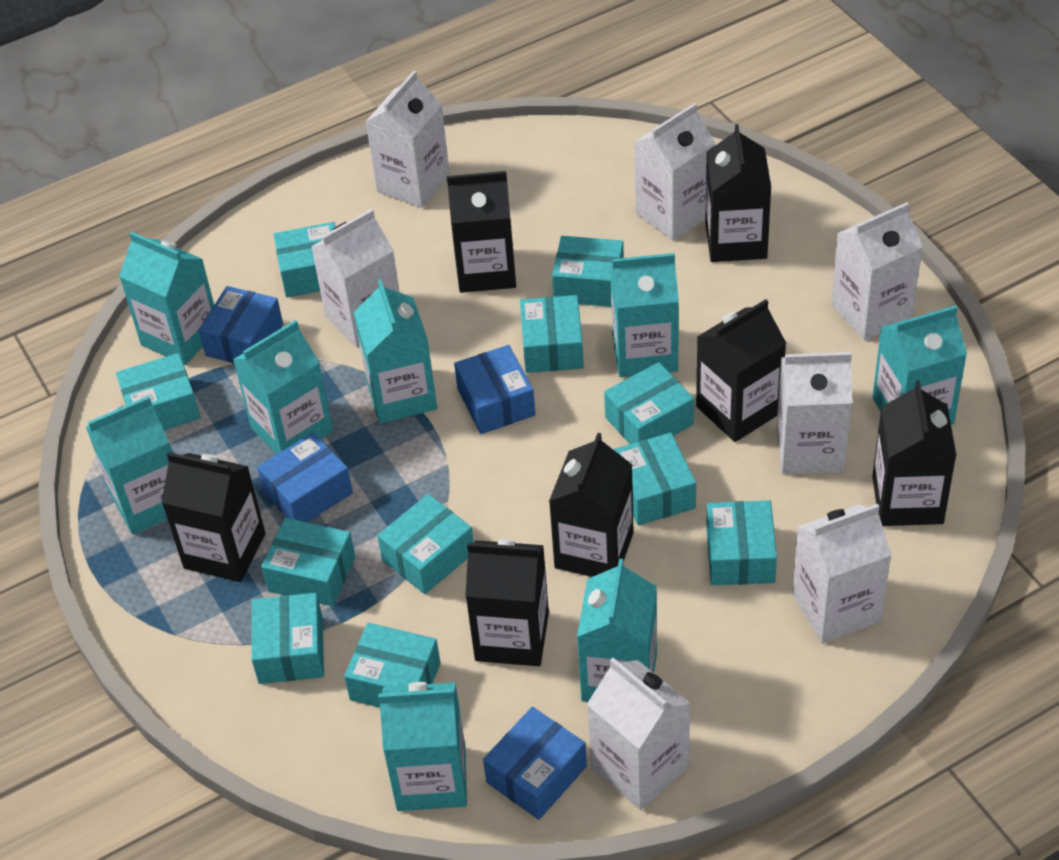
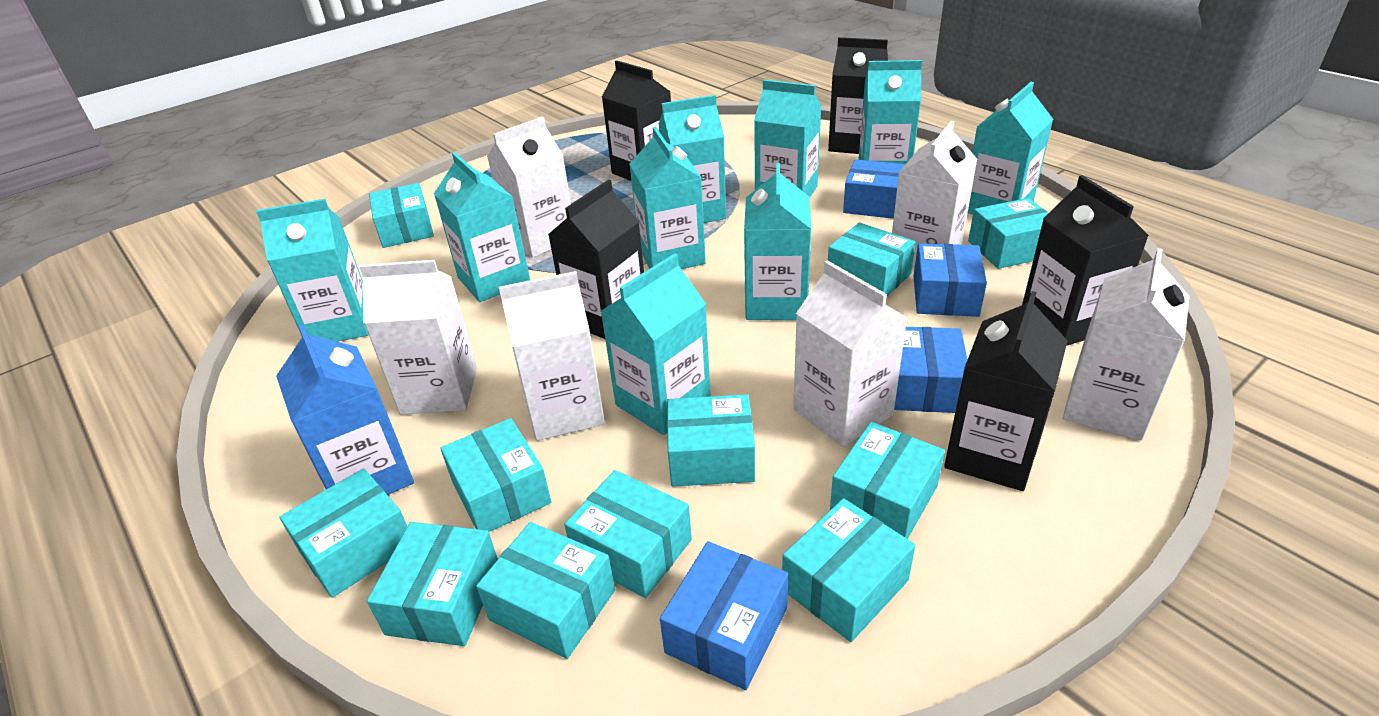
black carton: 7 -> 5
blue carton: 0 -> 1
turquoise carton: 8 -> 9
white carton: 7 -> 6

